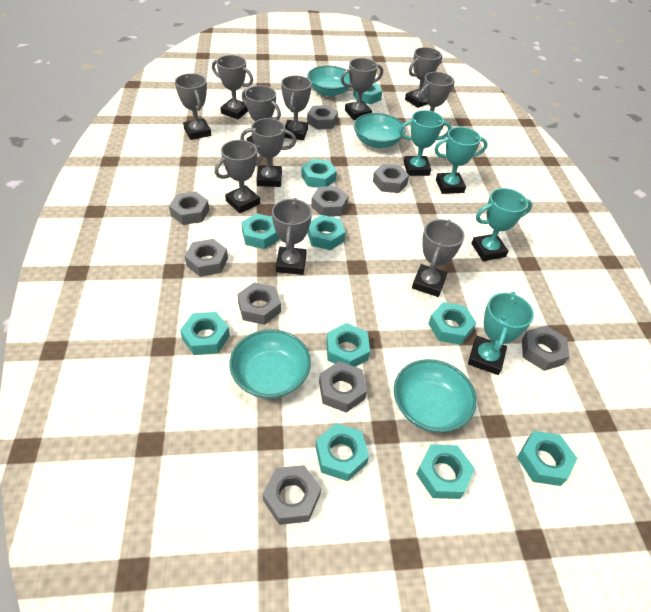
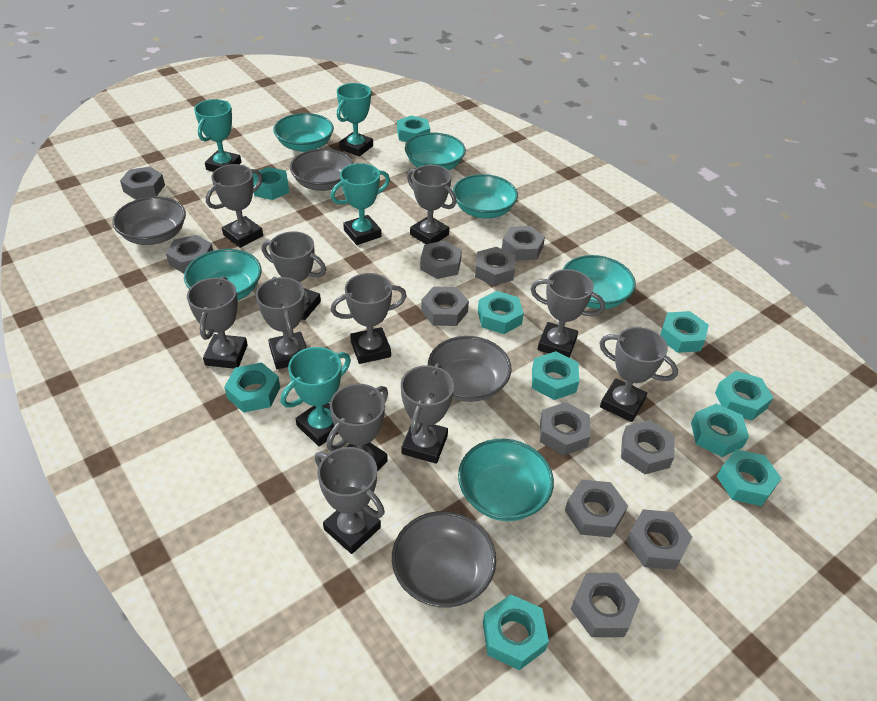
grey bowl: 0 -> 4
grey nut: 9 -> 11
turquoise bowl: 4 -> 6

